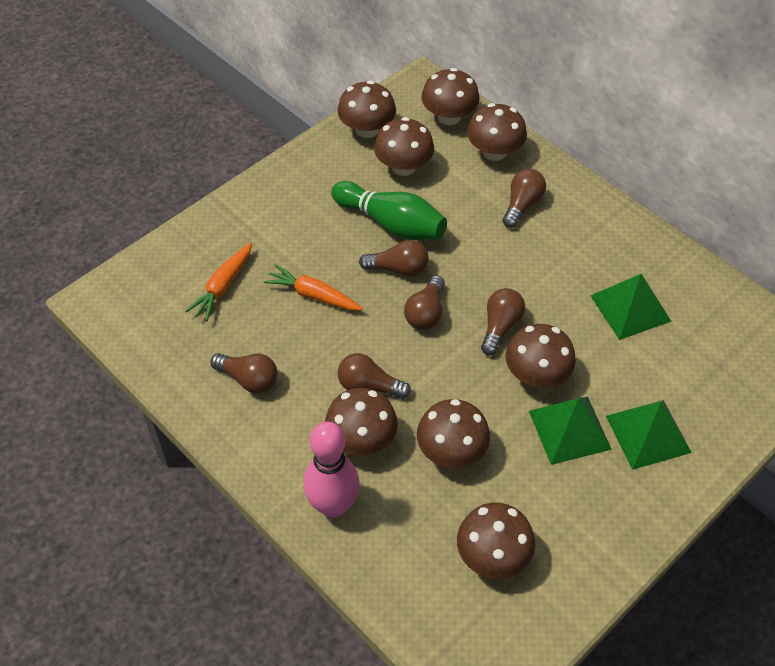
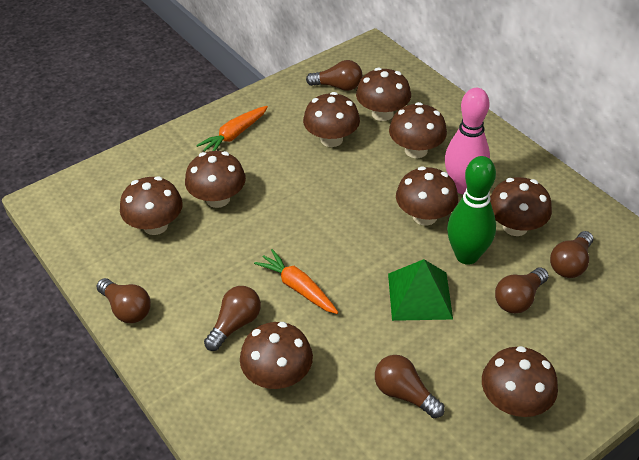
brown mushroom: 8 -> 9
green pyramid: 3 -> 1

